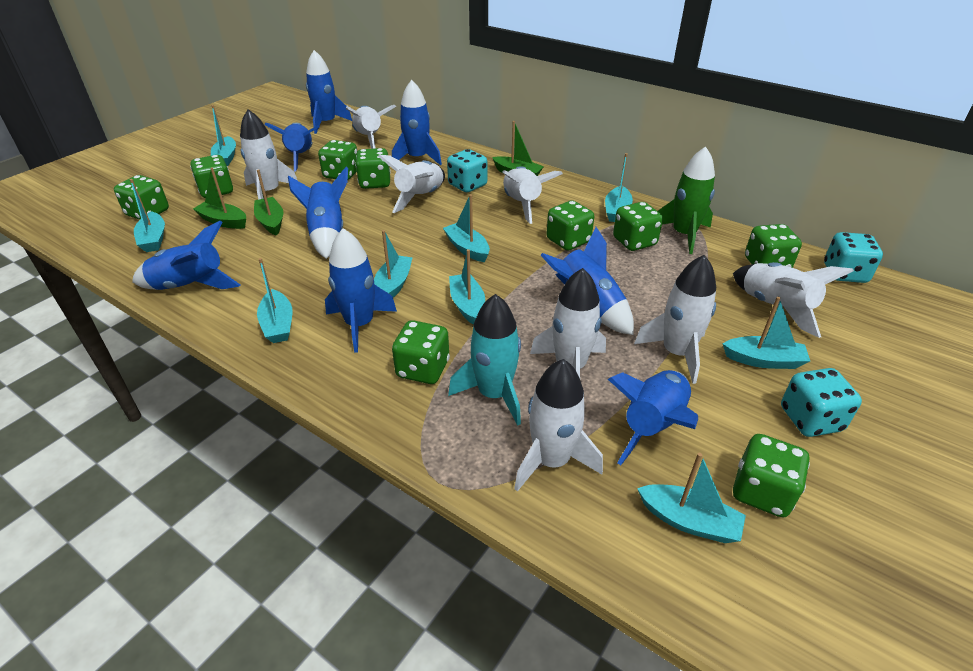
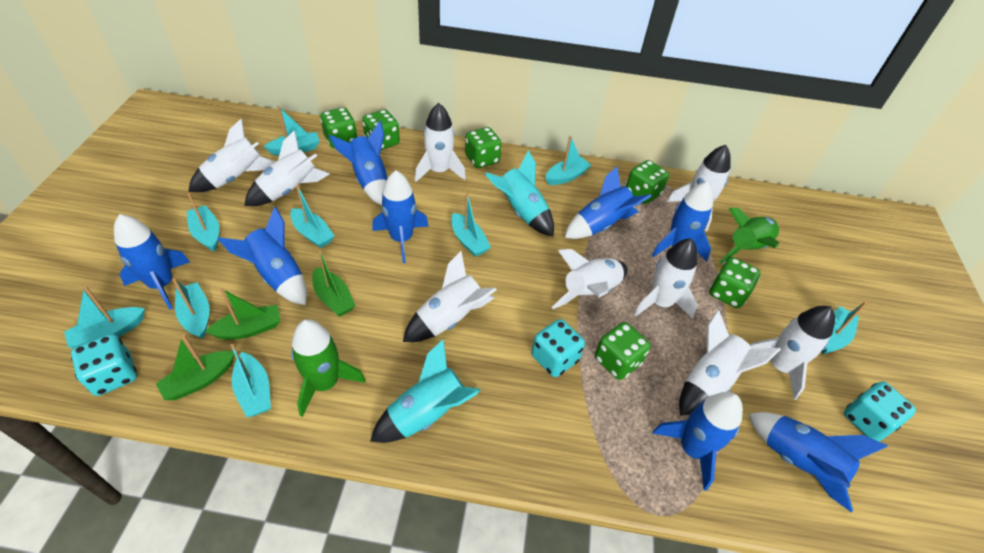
green dice: 9 -> 6
green rocket: 1 -> 2
turquoise rocket: 1 -> 2
white rocket: 8 -> 9

